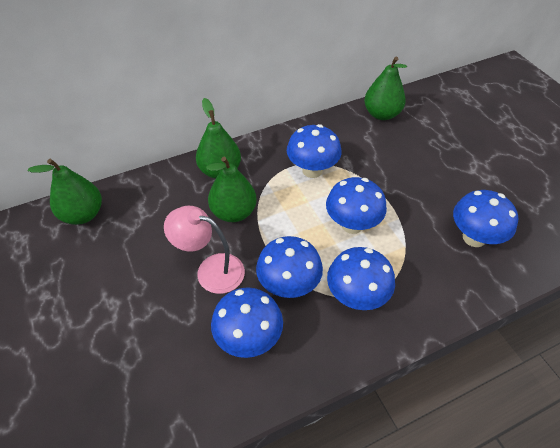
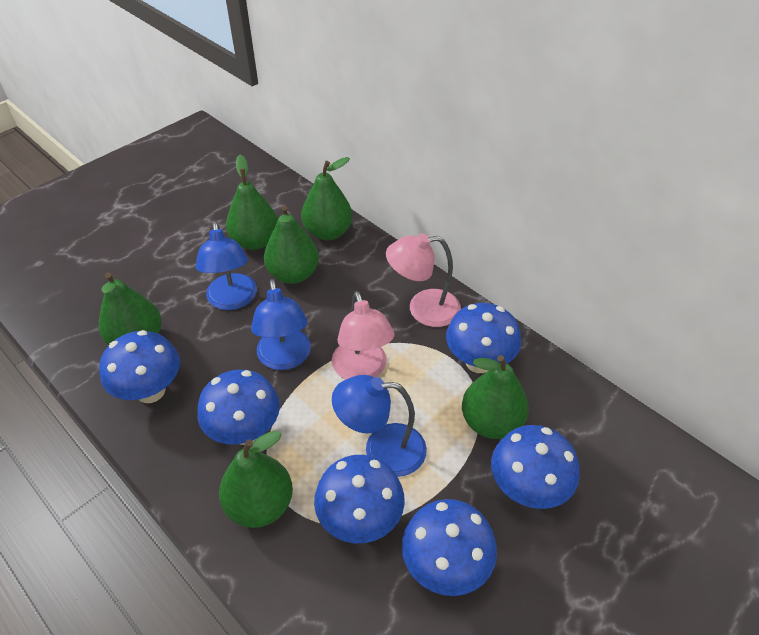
blue lamp: 0 -> 3
green pear: 4 -> 6
pink lamp: 1 -> 2

